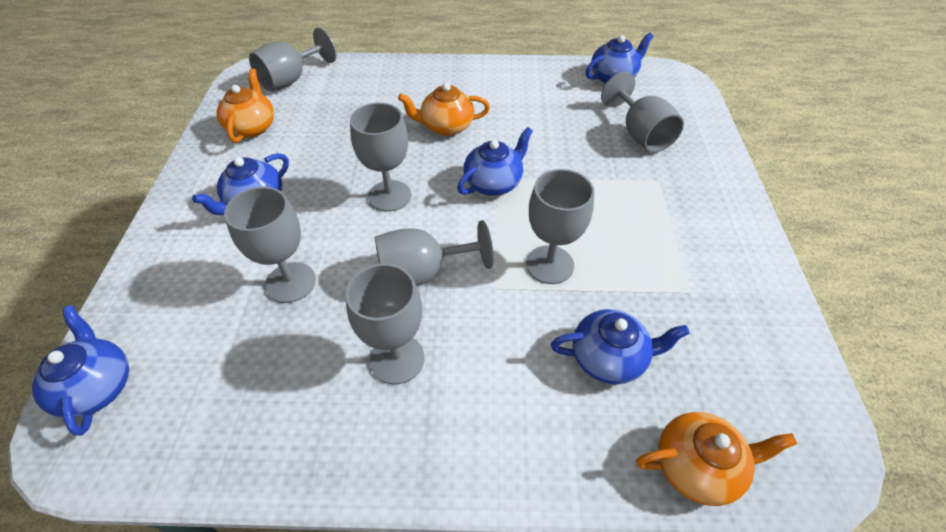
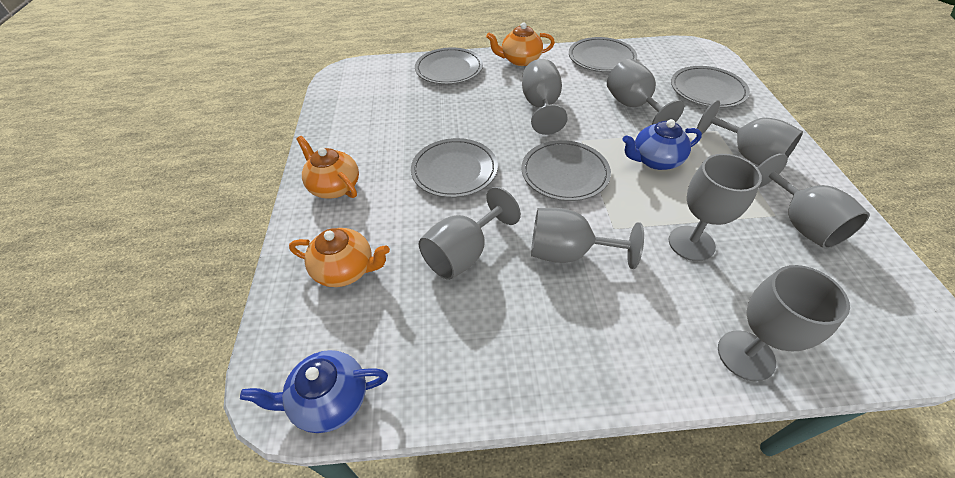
blue teapot: 5 -> 2
grey goblet: 7 -> 8
grey plate: 0 -> 5

